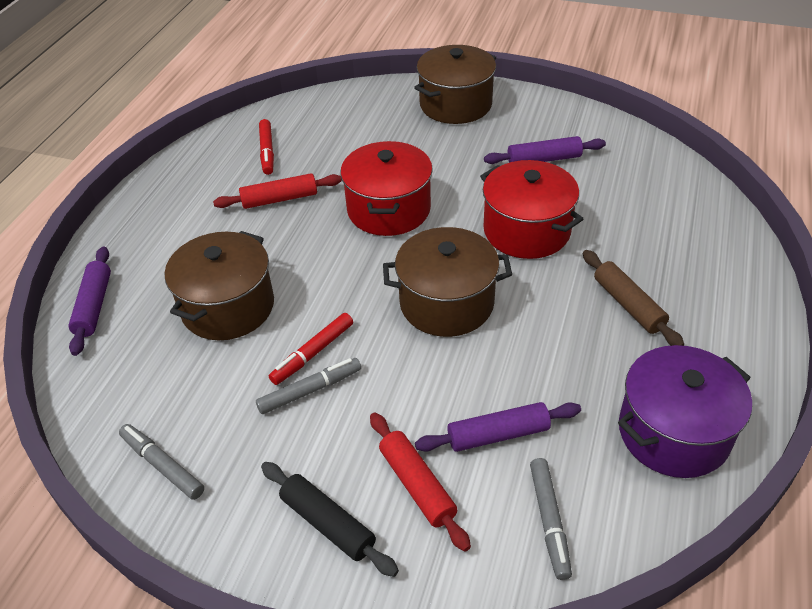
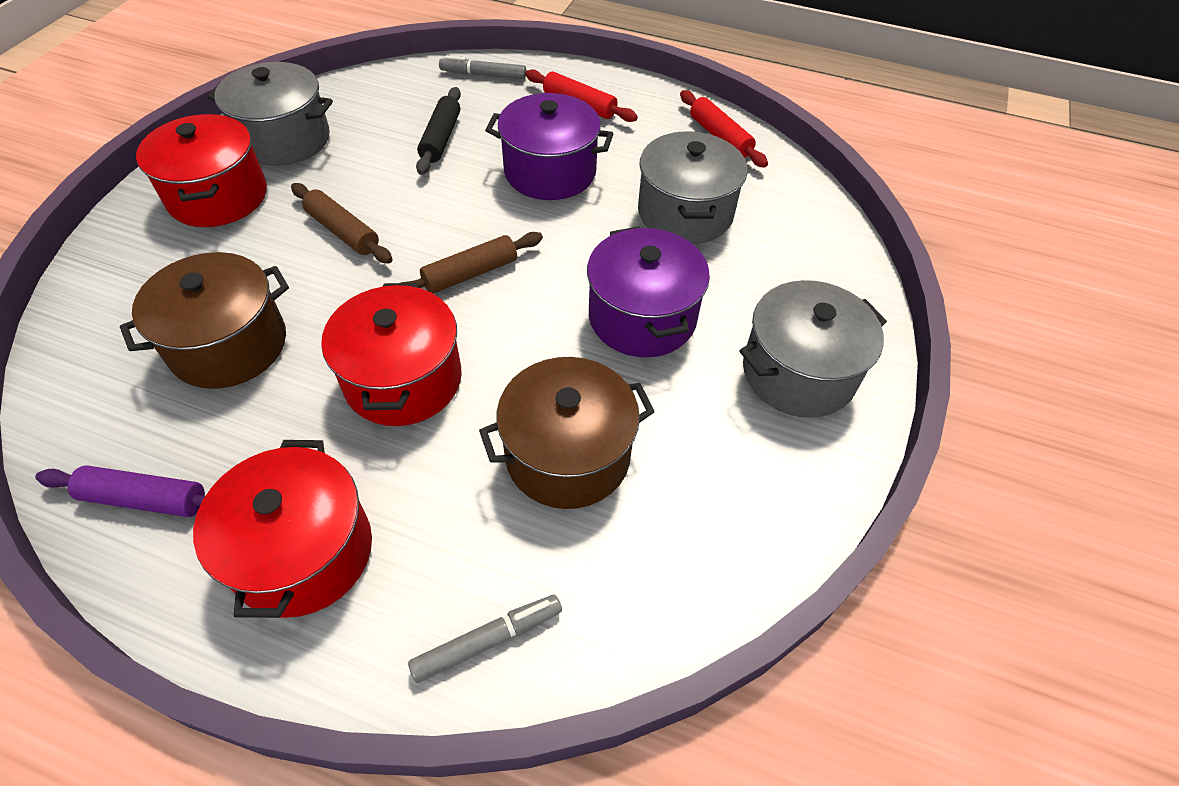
brown pot: 3 -> 2
brown rolling pin: 1 -> 2
grey marker: 3 -> 2
grey pot: 0 -> 3
purple pot: 1 -> 2
purple rolling pin: 3 -> 1
red marker: 2 -> 0
red pot: 2 -> 3

